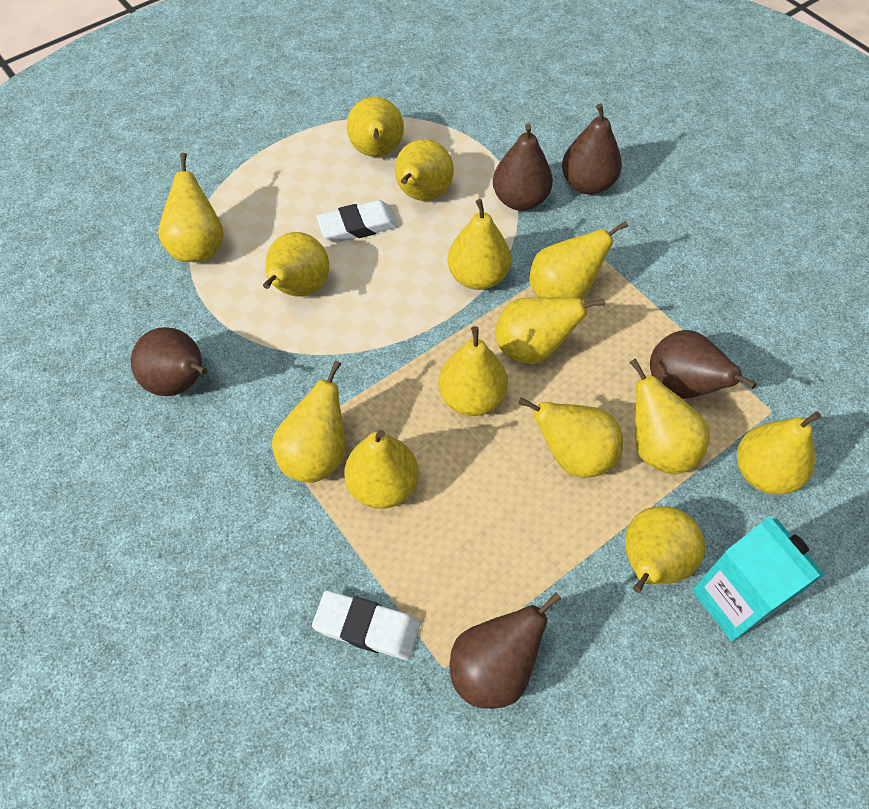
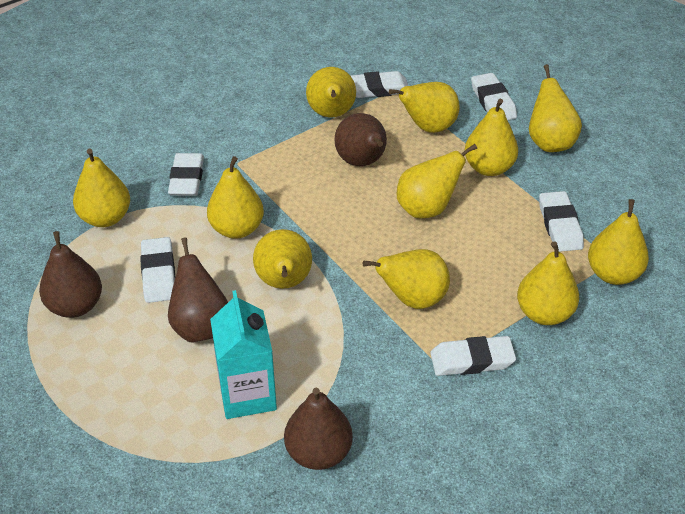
brown pear: 5 -> 4
white eraser: 2 -> 6
yellow pear: 14 -> 11

